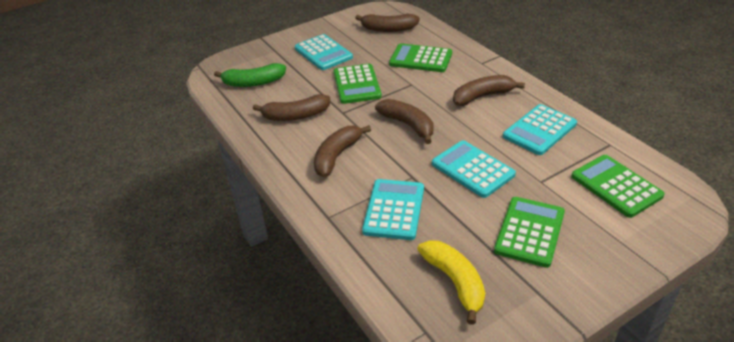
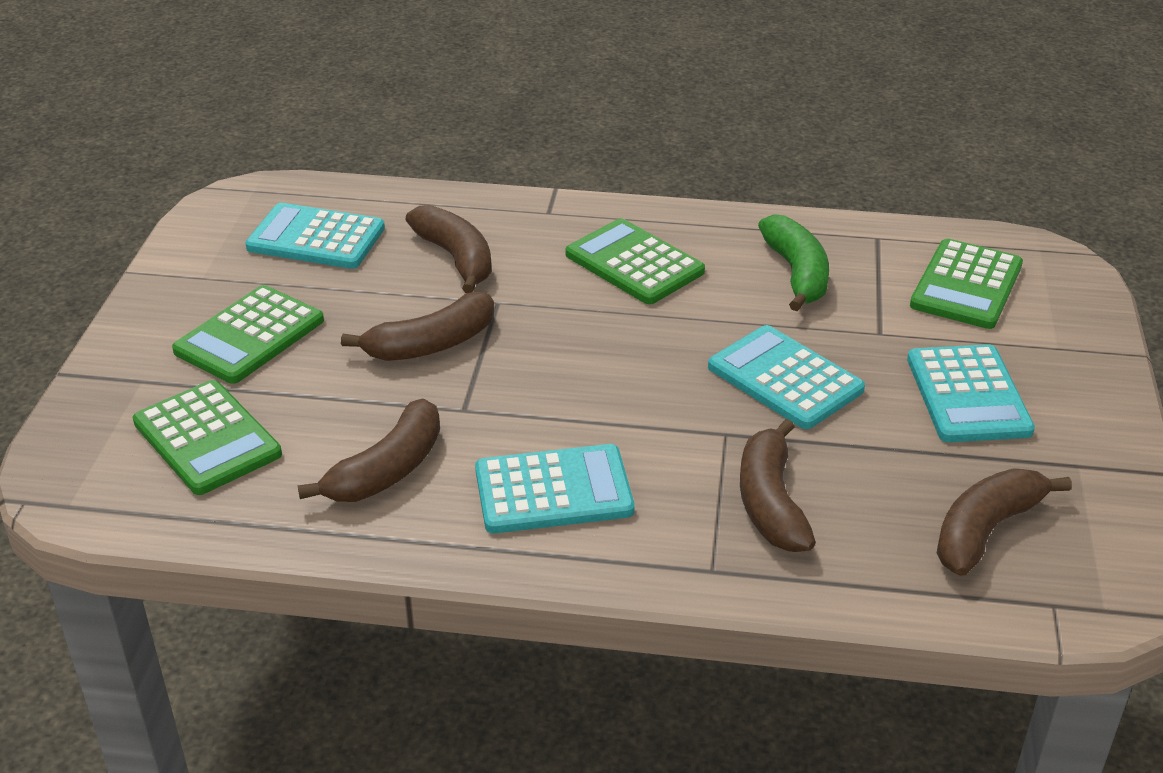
yellow banana: 1 -> 0

